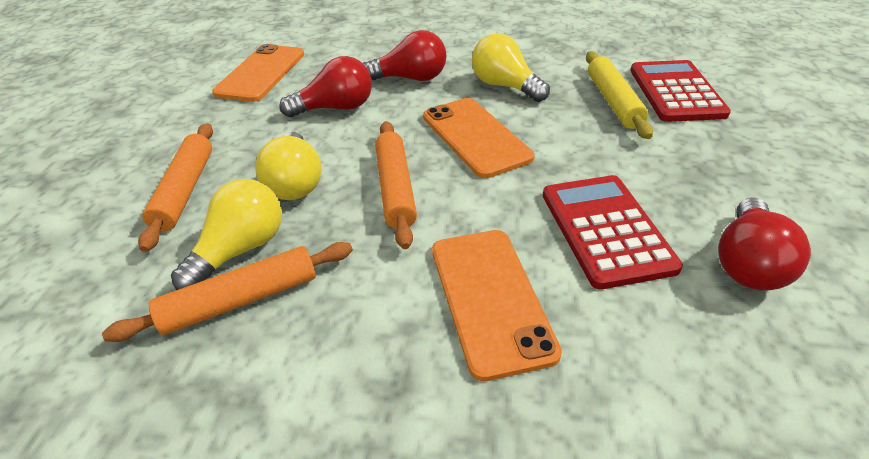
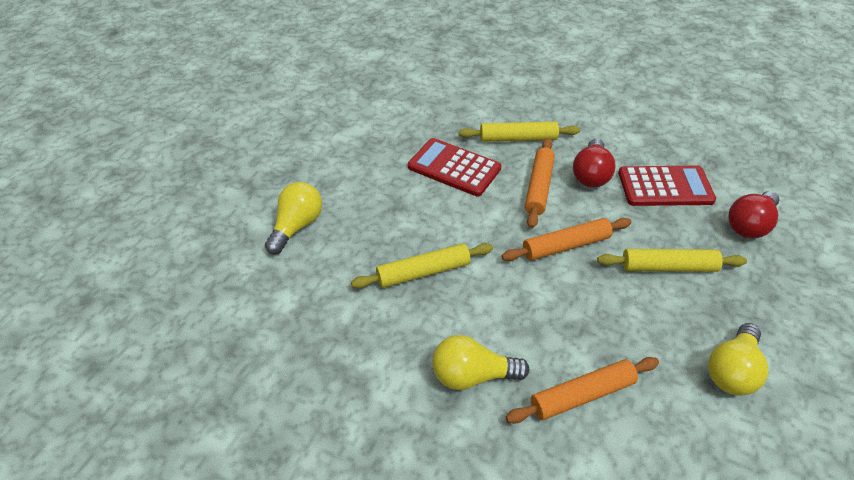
orange phone: 3 -> 0
red light bulb: 3 -> 2
yellow rolling pin: 1 -> 3

